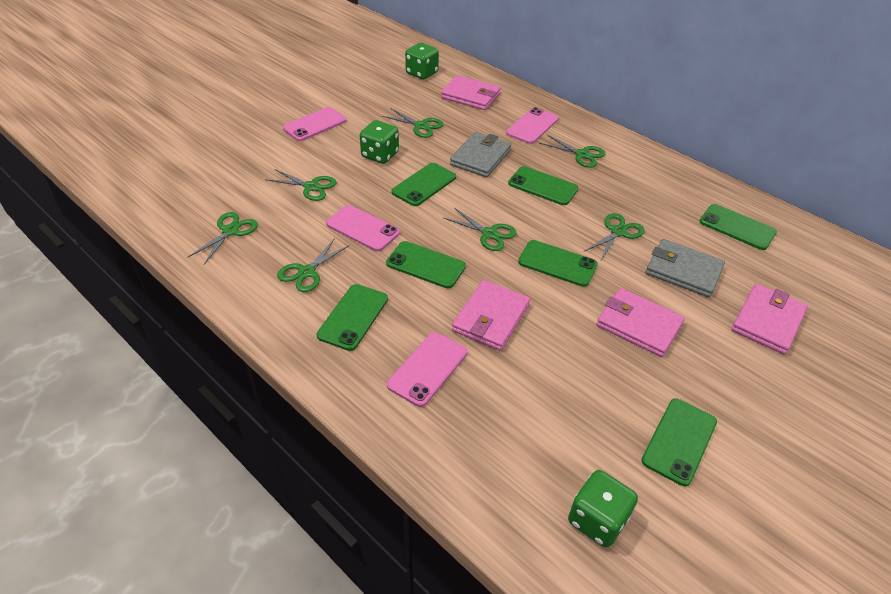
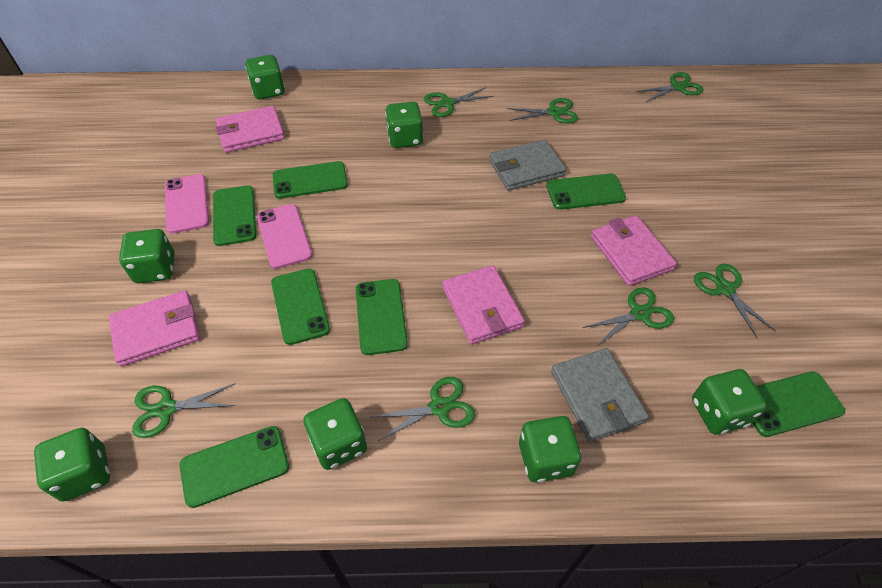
green dice: 3 -> 7
pink phone: 4 -> 2

